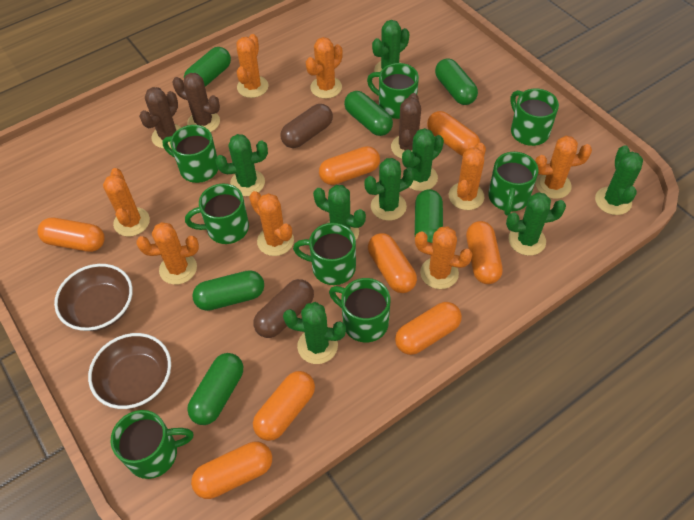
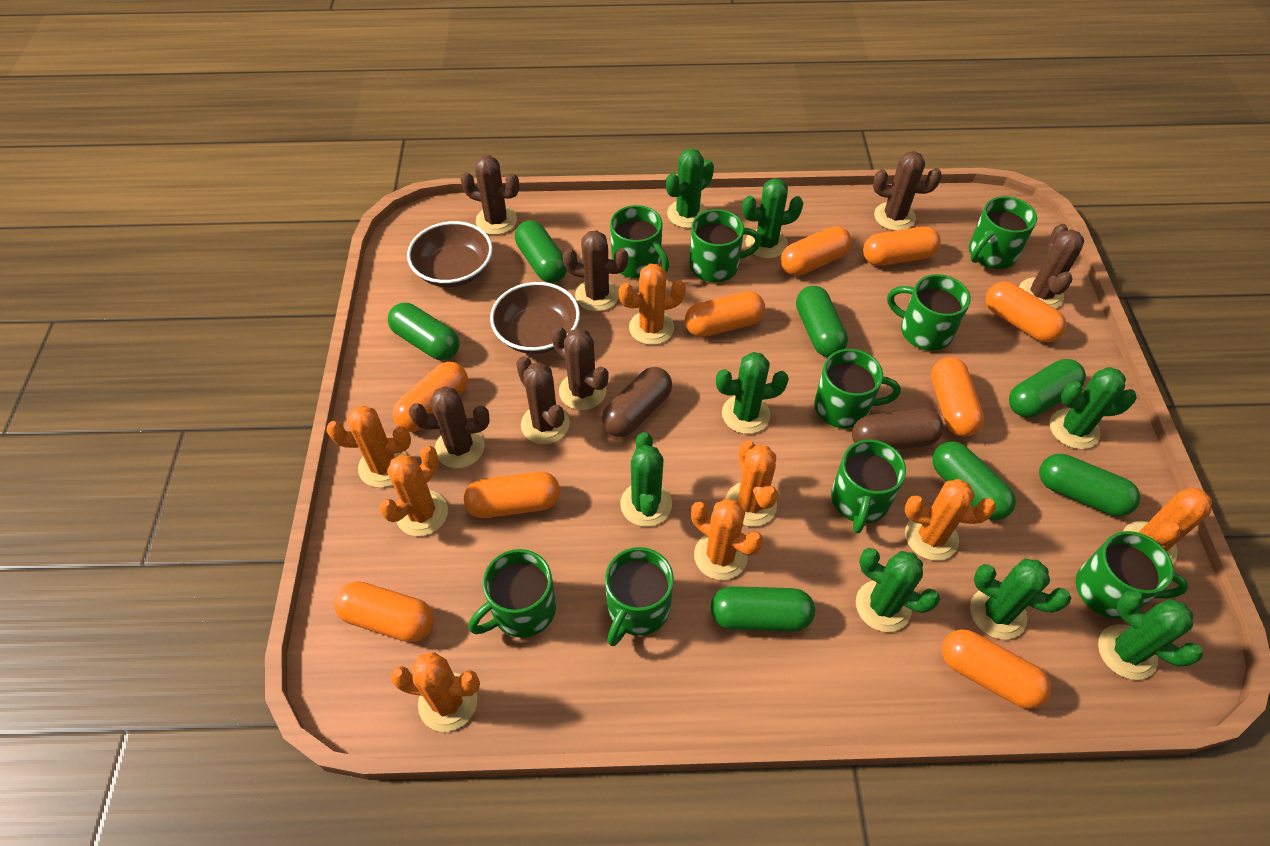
brown cactus: 3 -> 7
green capsule: 6 -> 7
green mug: 8 -> 9
orange capsule: 8 -> 9

